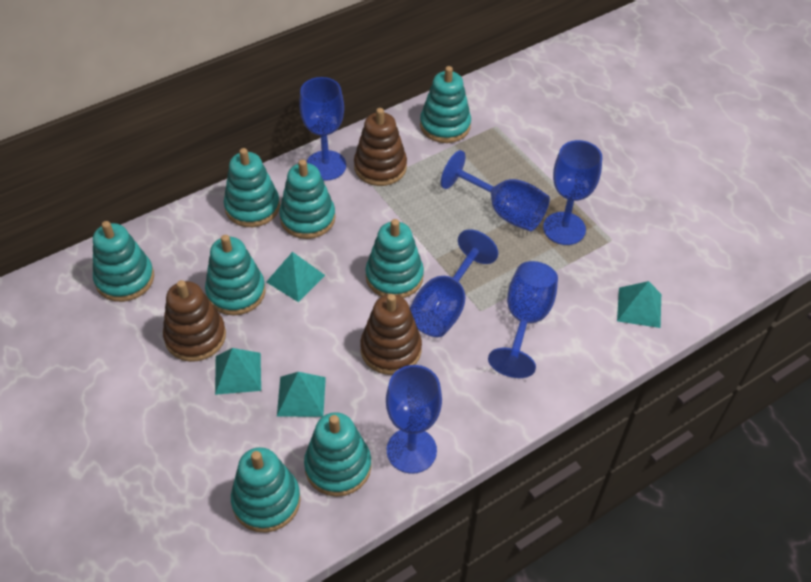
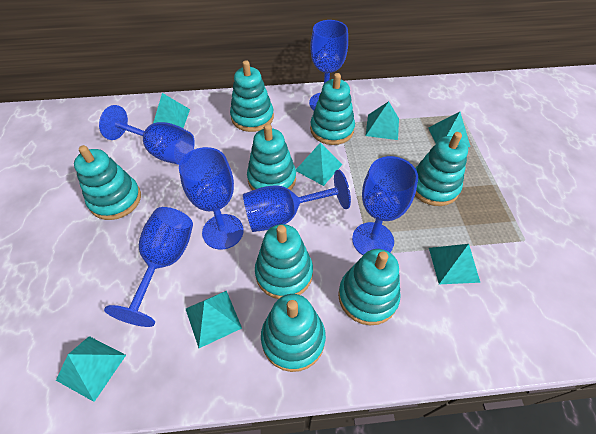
brown stacking toy: 3 -> 0
turquoise pyramid: 4 -> 7

